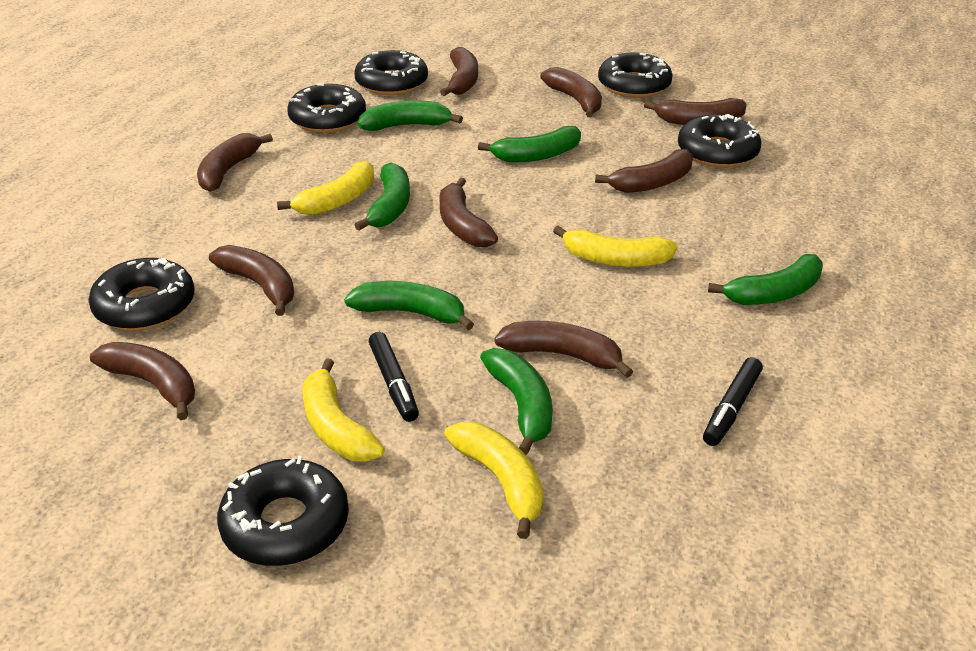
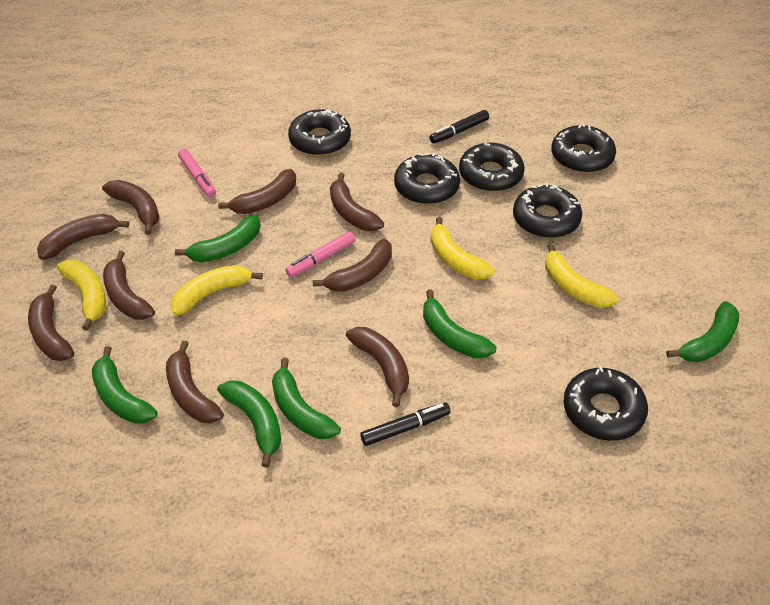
pink marker: 0 -> 2

